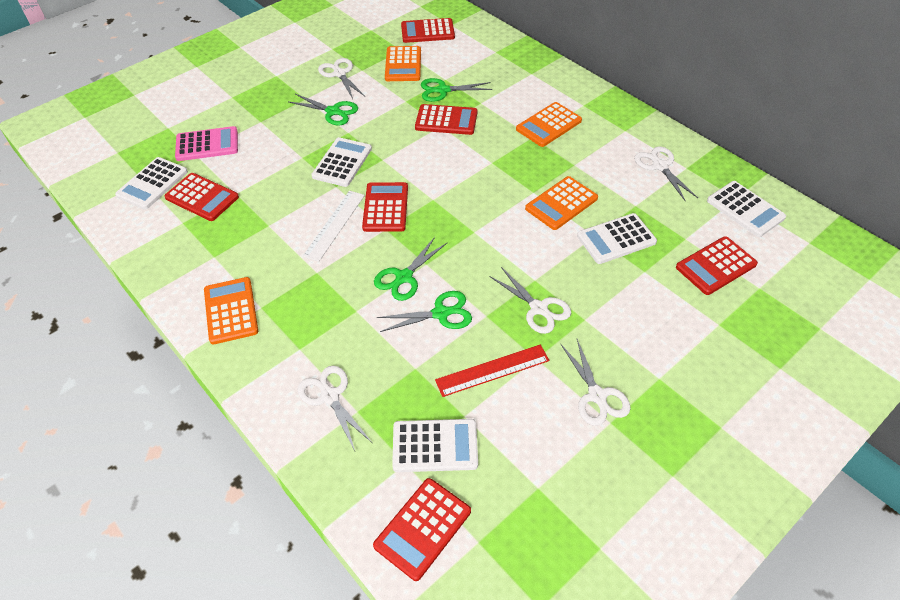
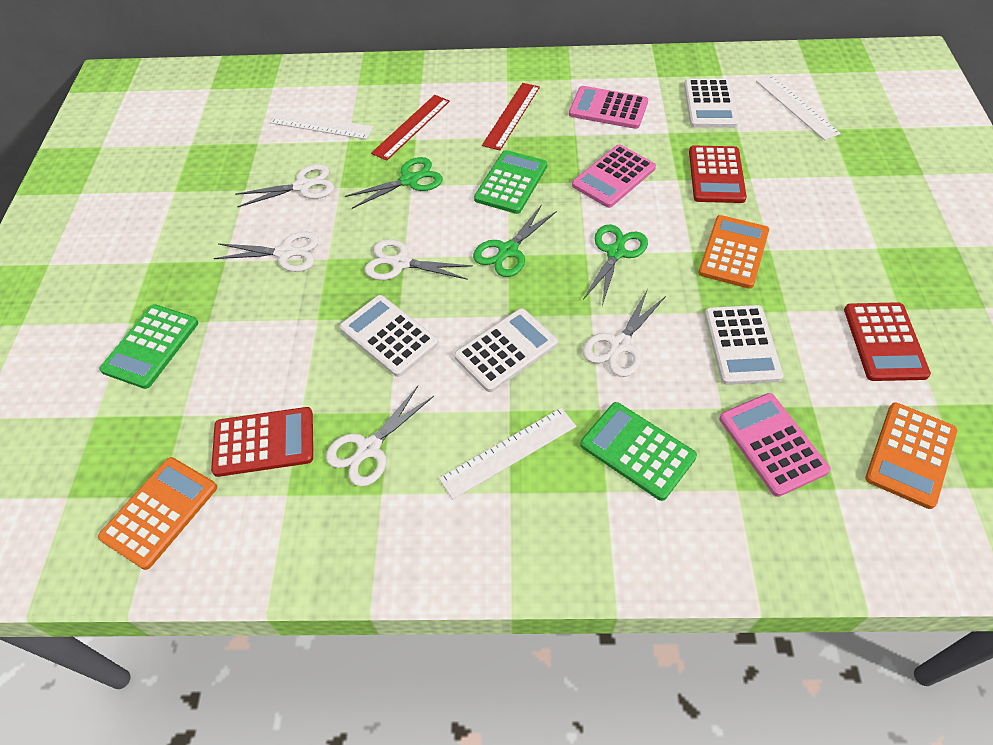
green calculator: 0 -> 3
green scissors: 4 -> 3
orange calculator: 4 -> 3
pink calculator: 1 -> 3
red calculator: 6 -> 3
red ruler: 1 -> 2
white calculator: 5 -> 4
white ruler: 1 -> 3

